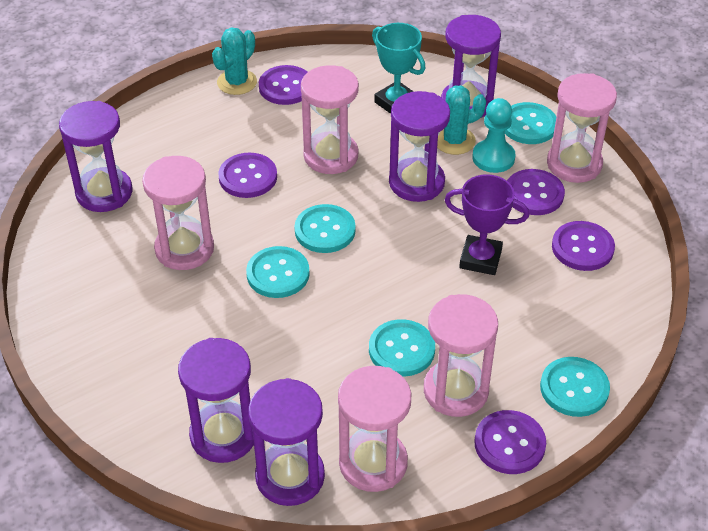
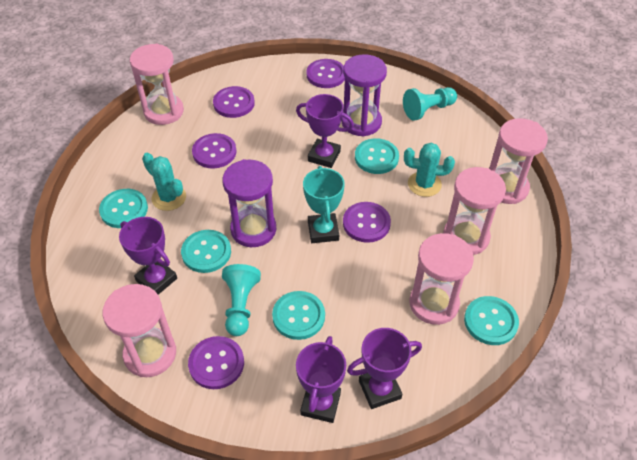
purple hourglass: 5 -> 2
purple trophy: 1 -> 4
turquoise pawn: 1 -> 2

